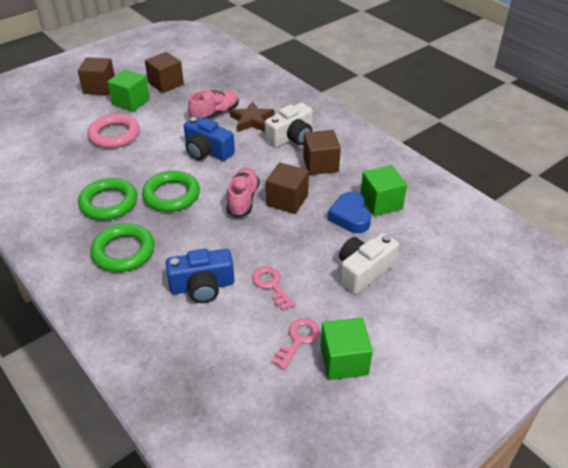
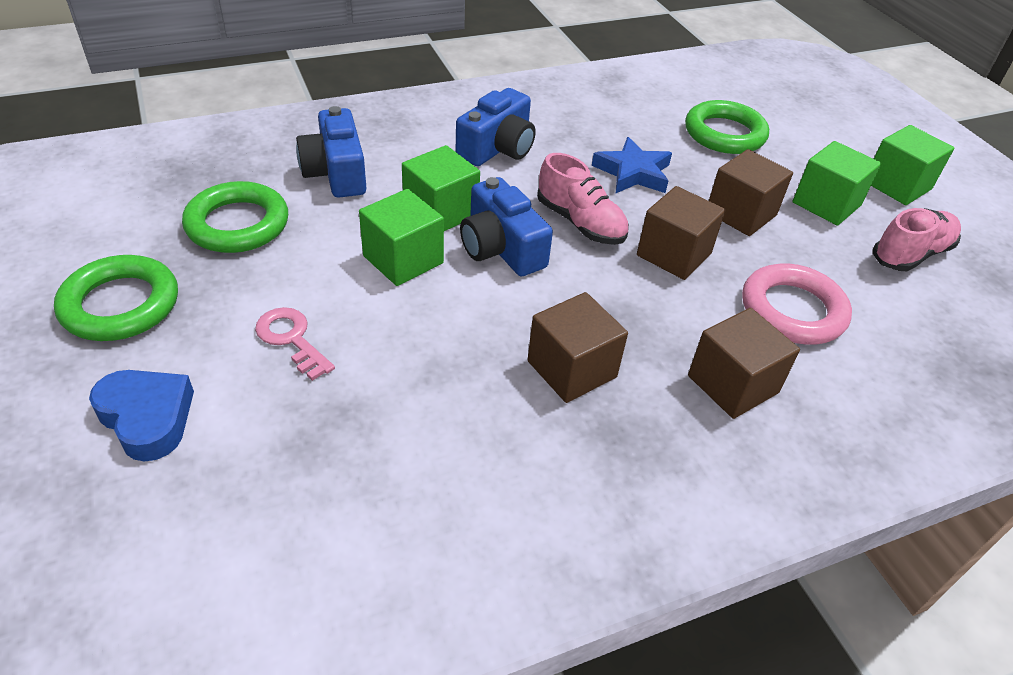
blue camera: 2 -> 3
blue star: 0 -> 1
brown star: 1 -> 0
green cube: 3 -> 4
pink key: 2 -> 1
white camera: 2 -> 0

